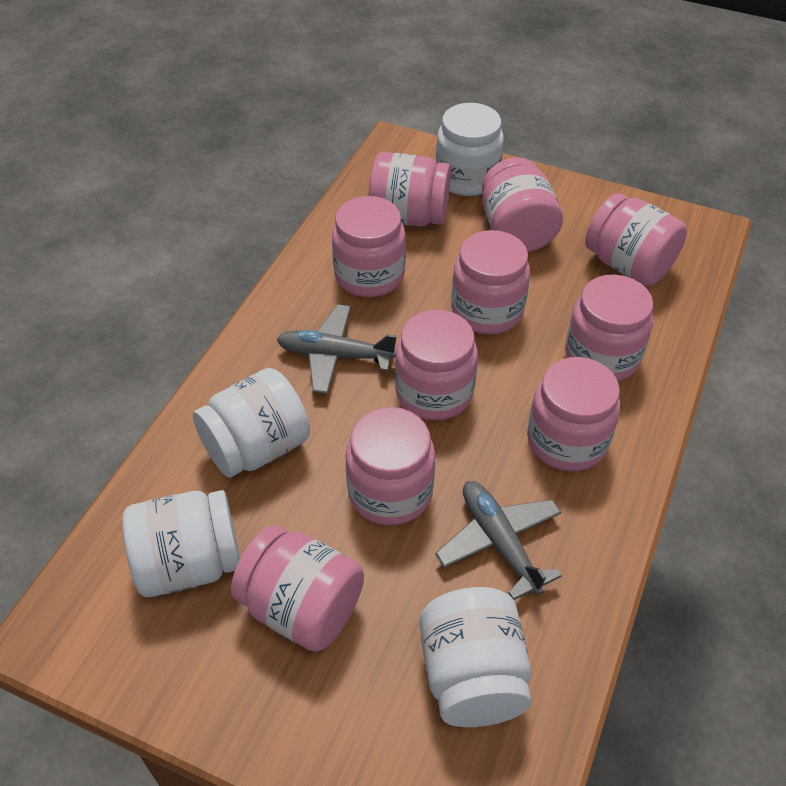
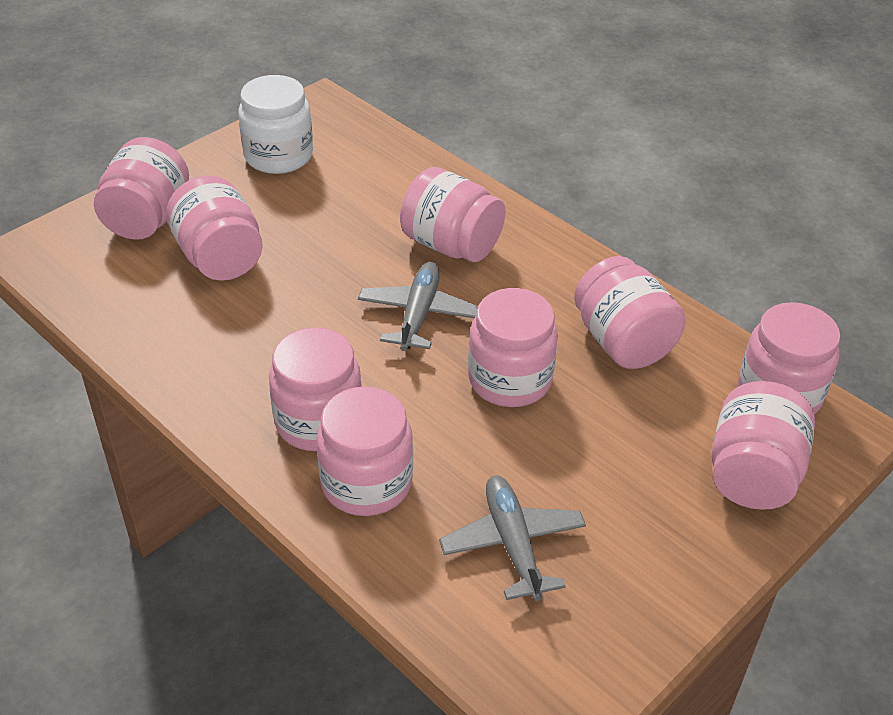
pink jar: 10 -> 9
white jar: 4 -> 1

